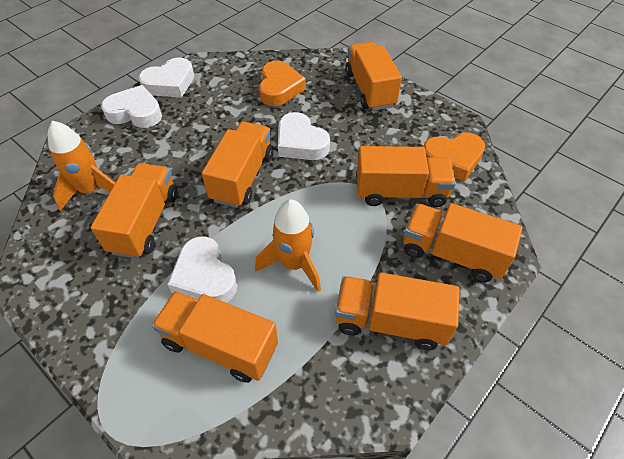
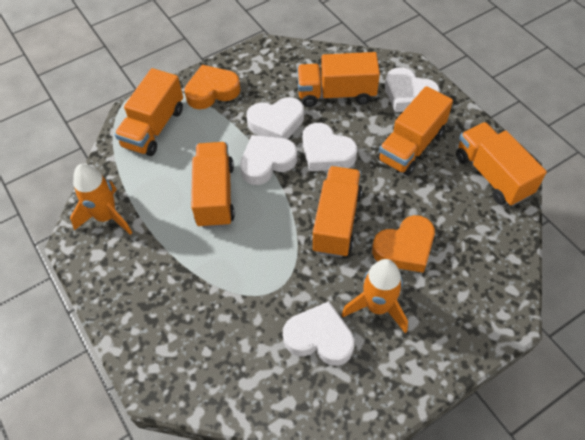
orange truck: 7 -> 6
white heart: 4 -> 5

